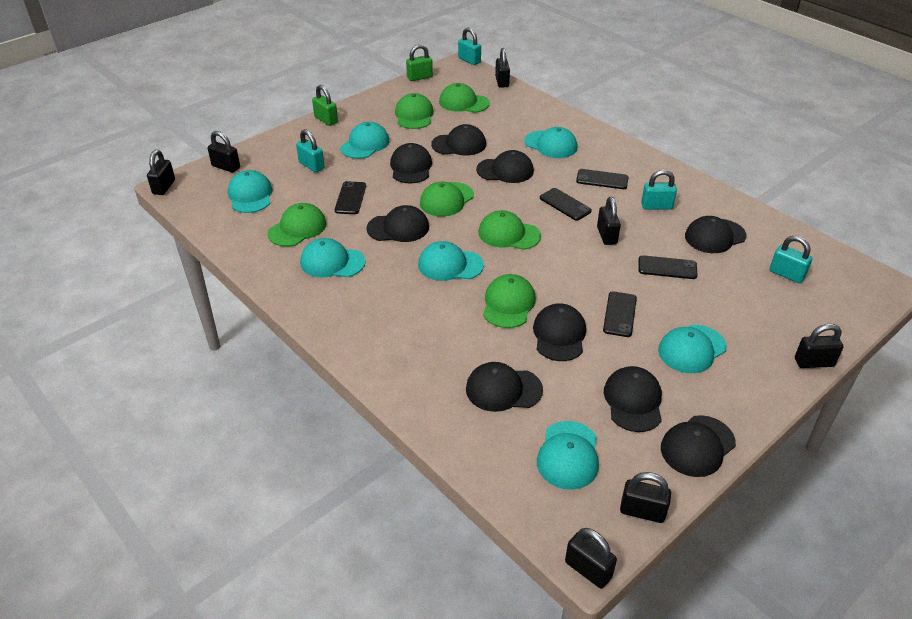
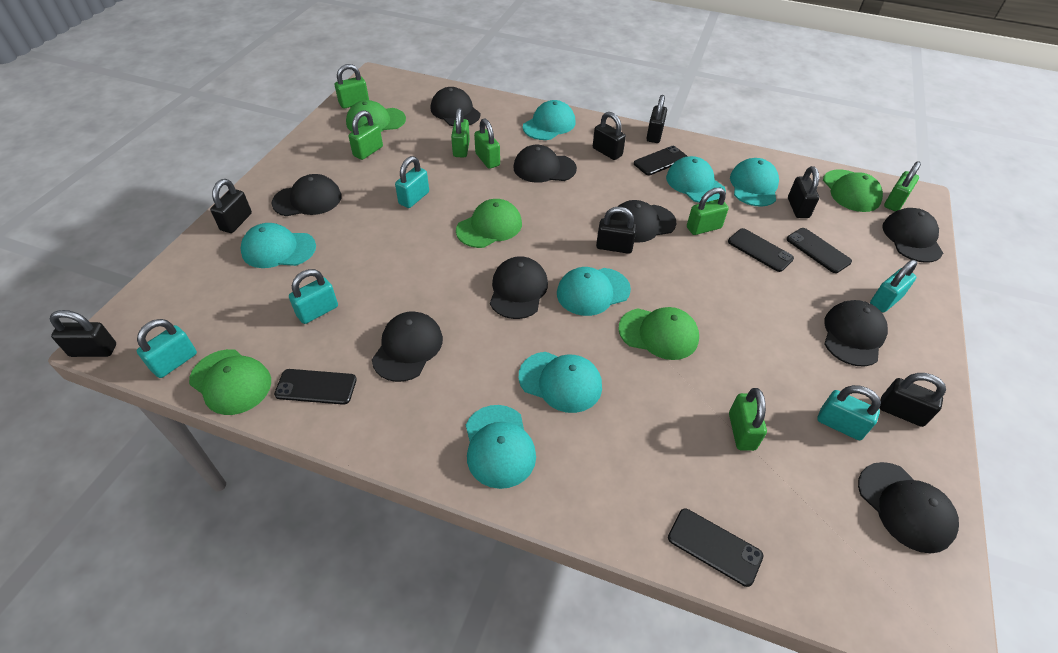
green cap: 6 -> 5
green padlock: 2 -> 7
turquoise padlock: 4 -> 5

